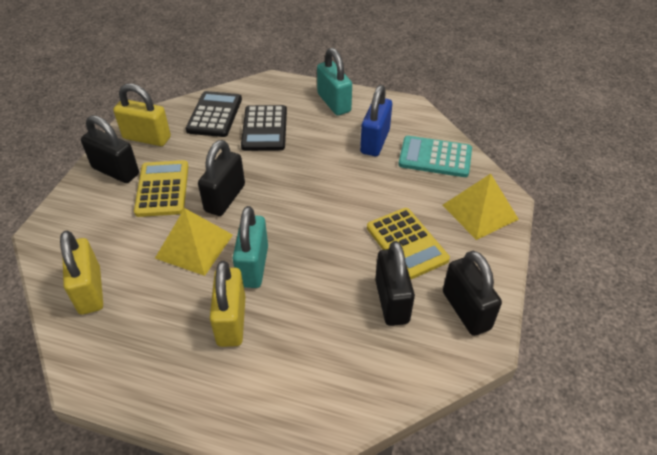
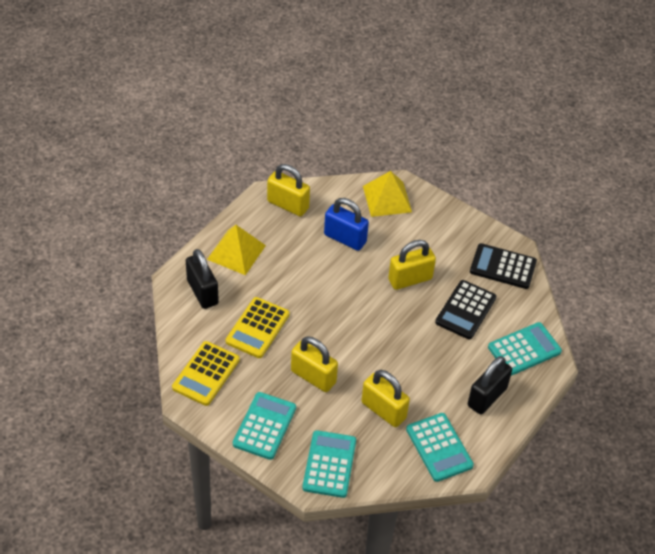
black padlock: 4 -> 2
turquoise calculator: 1 -> 4
turquoise padlock: 2 -> 0
yellow padlock: 3 -> 4

